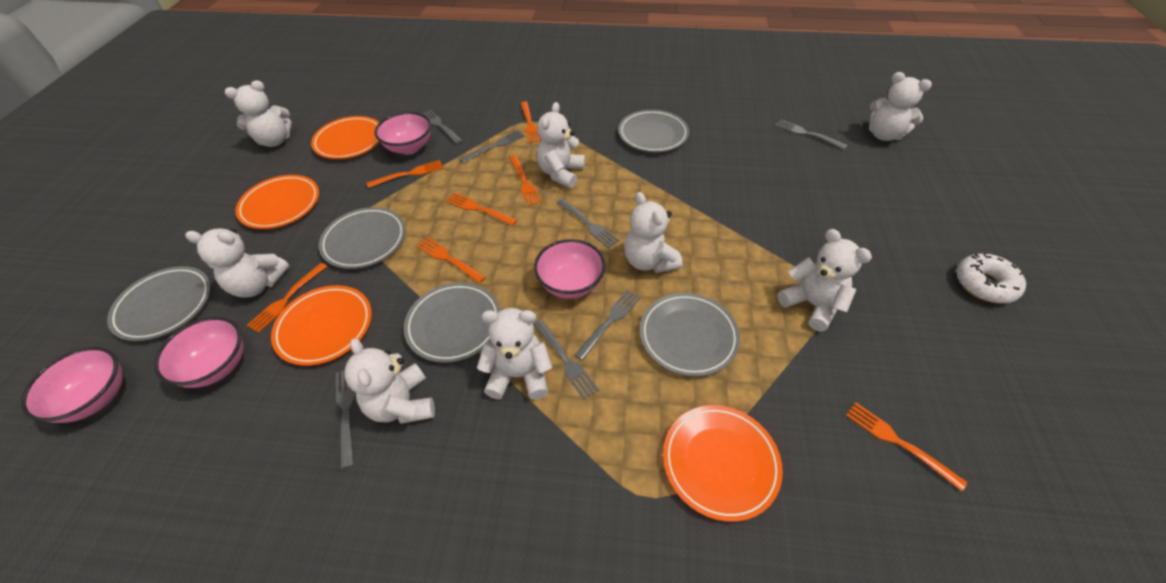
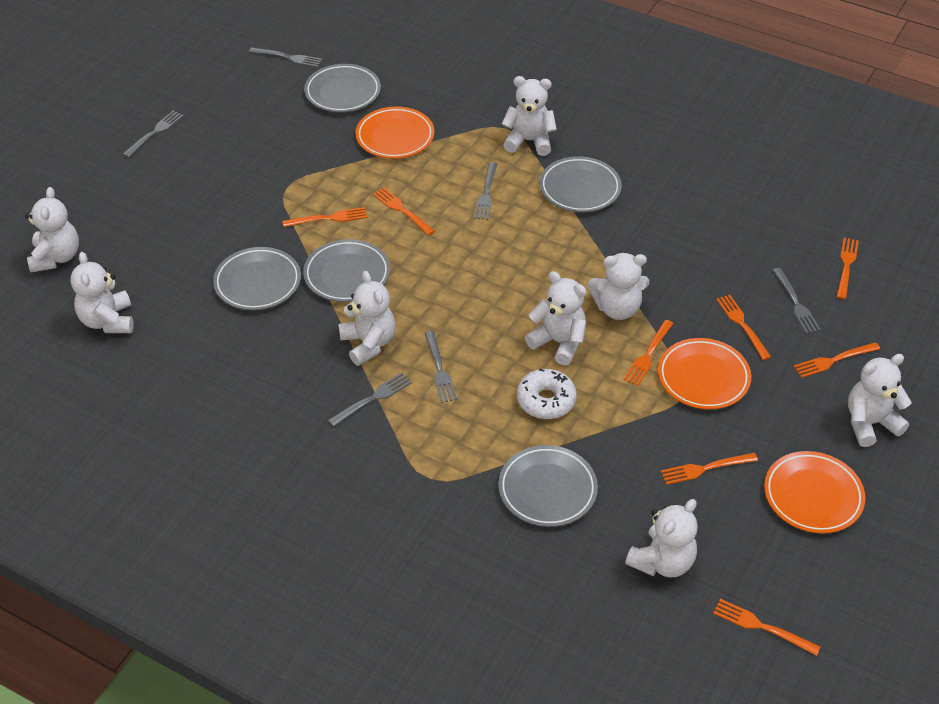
grey fork: 7 -> 6
orange fork: 7 -> 8
orange plate: 4 -> 3
pink bowl: 4 -> 0

